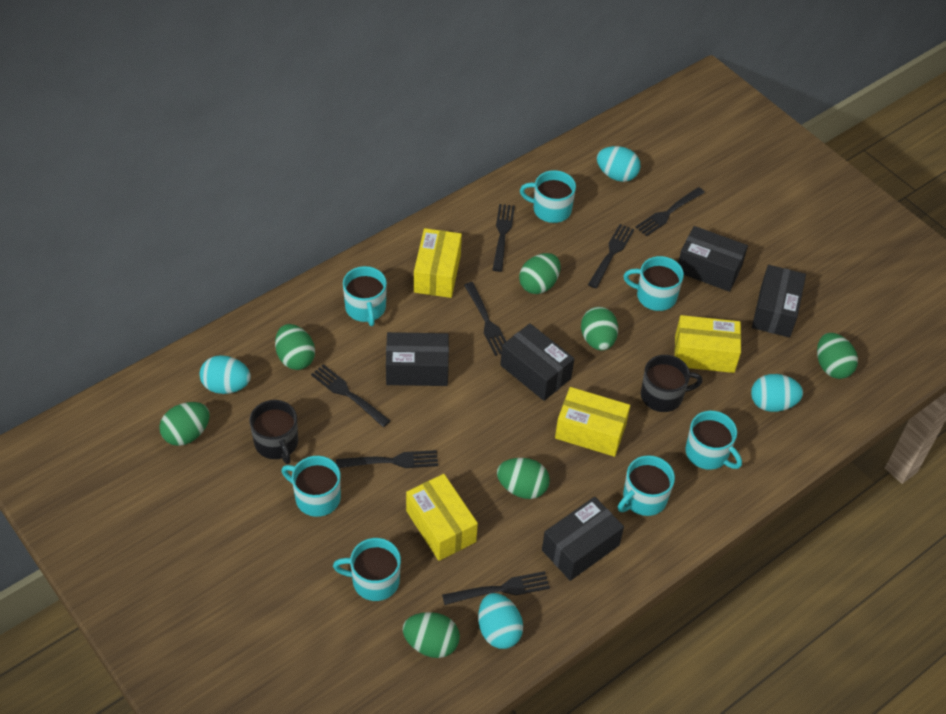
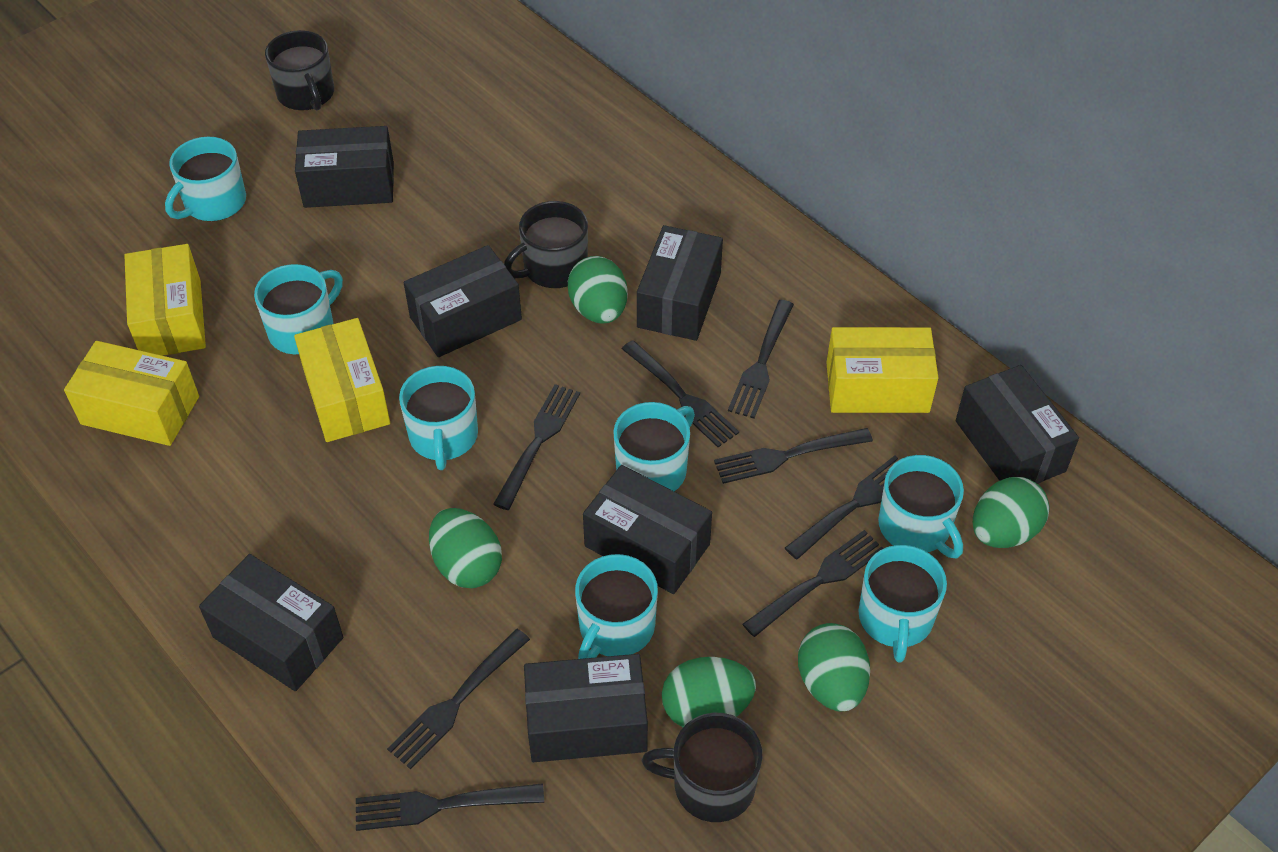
black box: 5 -> 7
black fork: 7 -> 8
black mug: 2 -> 3
green egg: 7 -> 5
turquoise egg: 4 -> 0

